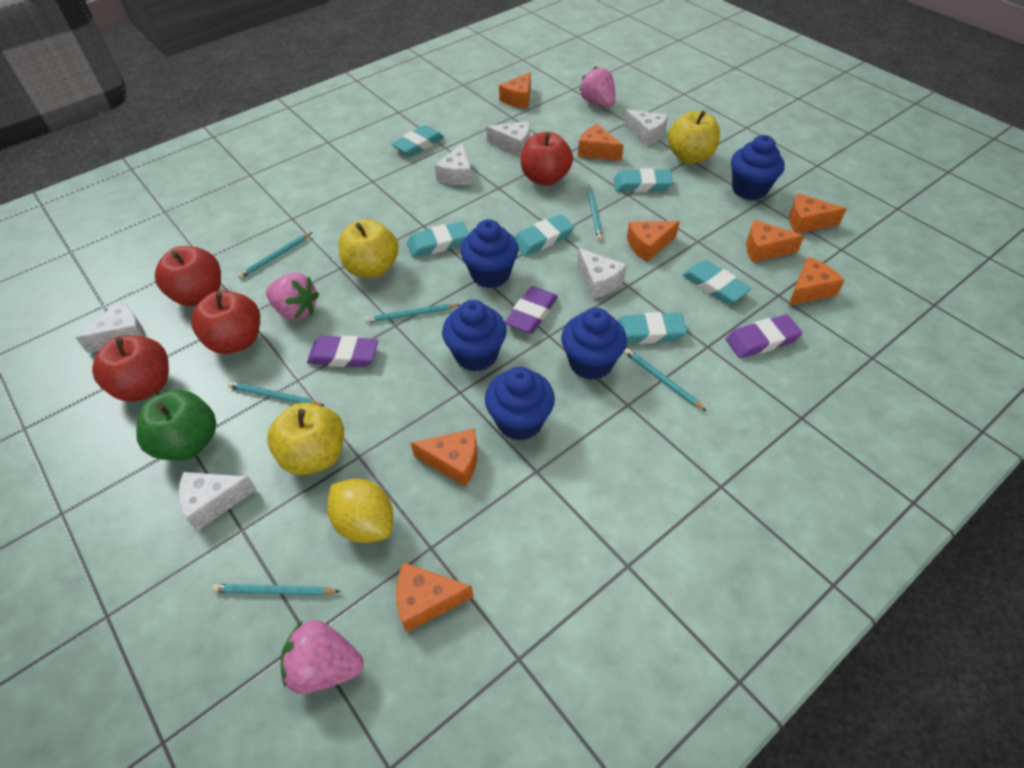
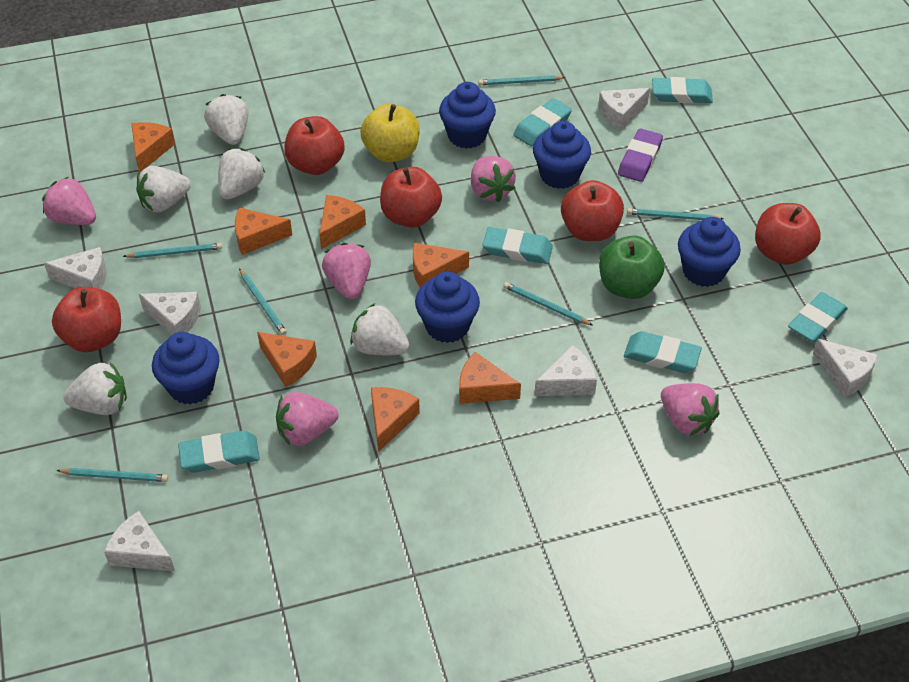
orange cheese: 8 -> 7
pink strawberry: 3 -> 5
purple eraser: 3 -> 1
red apple: 4 -> 5
white strawberry: 0 -> 5
yellow apple: 3 -> 1
yellow lemon: 1 -> 0

